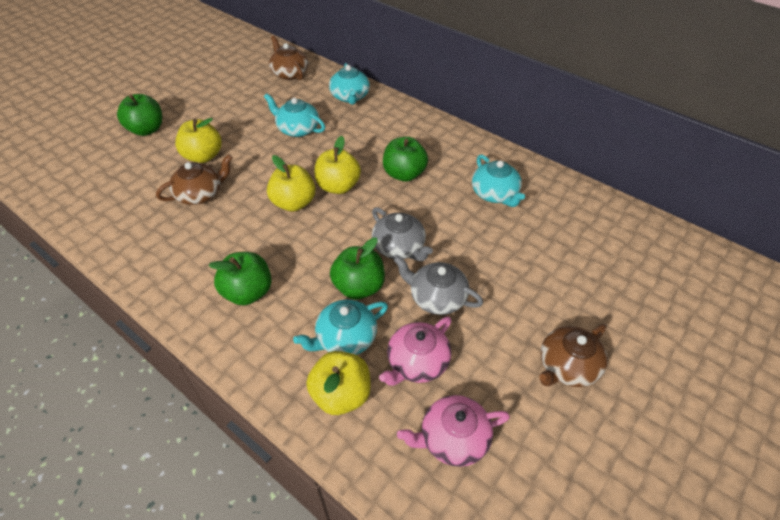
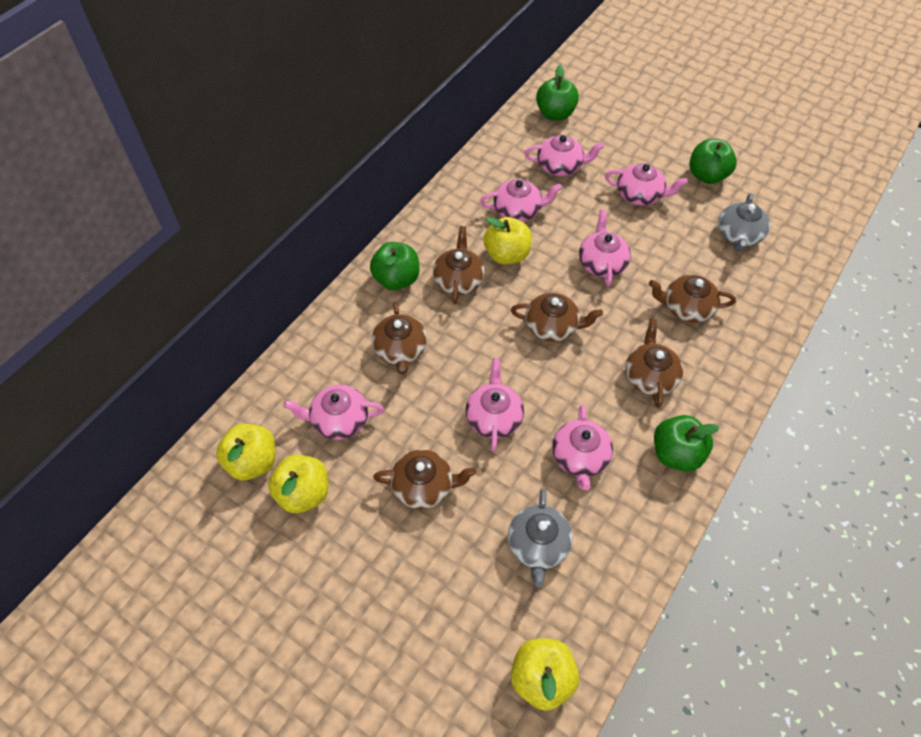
brown teapot: 3 -> 6
pink teapot: 2 -> 7
turquoise teapot: 4 -> 0

